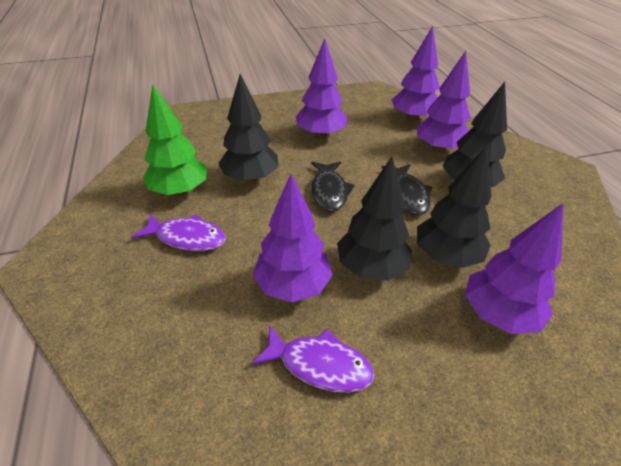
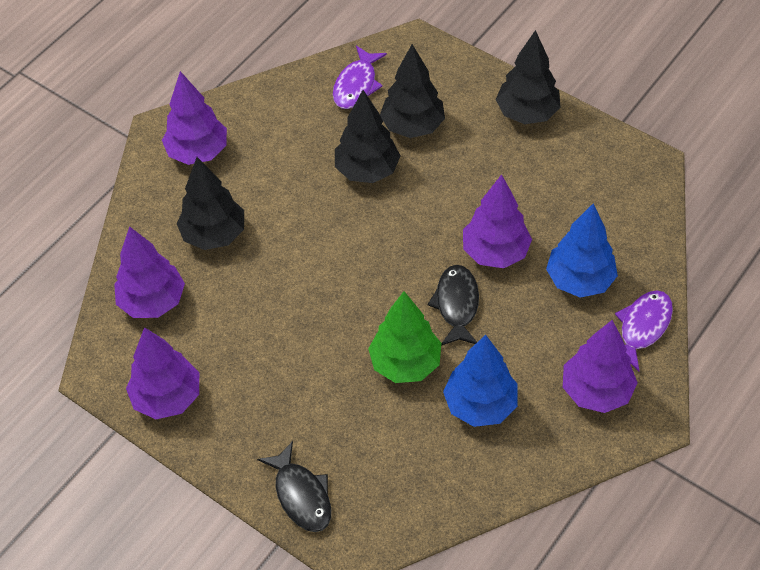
blue tree: 0 -> 2

